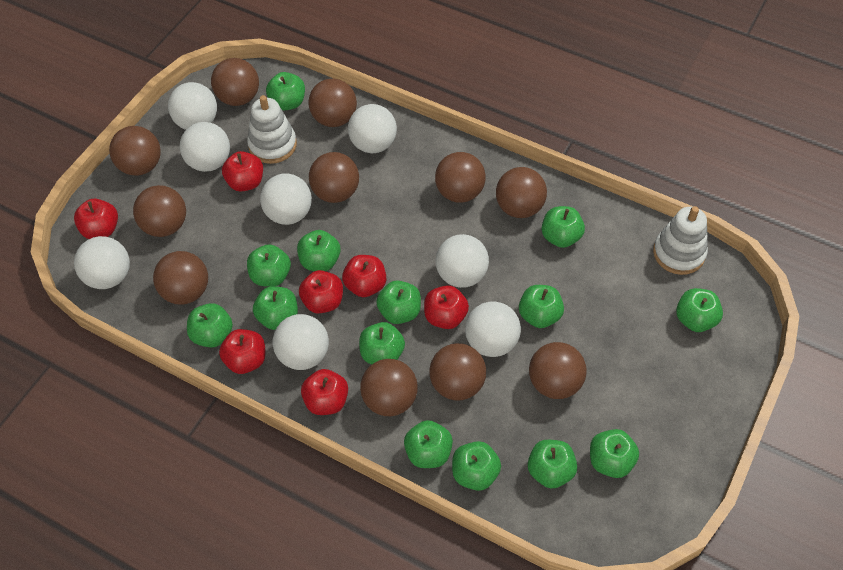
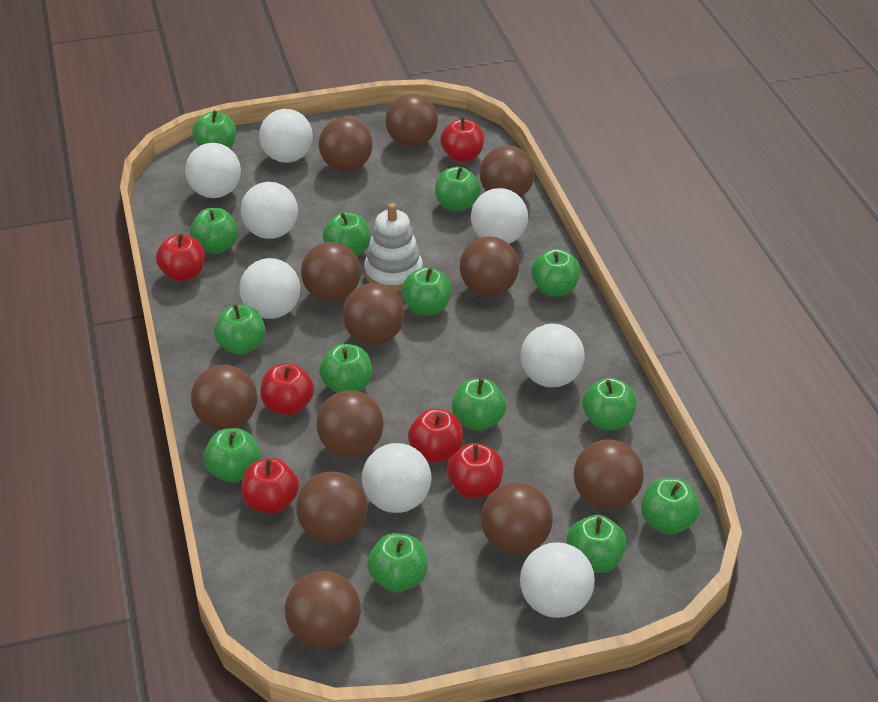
brown ball: 11 -> 12
red apple: 7 -> 6
white stacking toy: 2 -> 1

